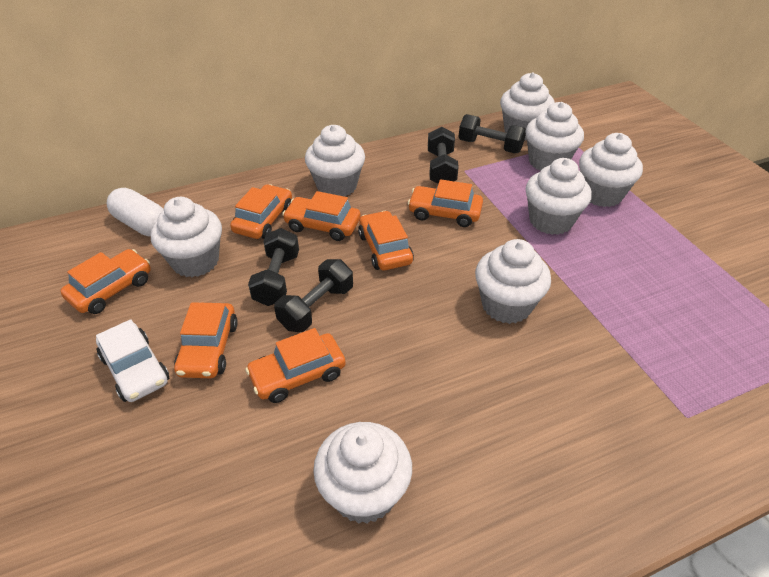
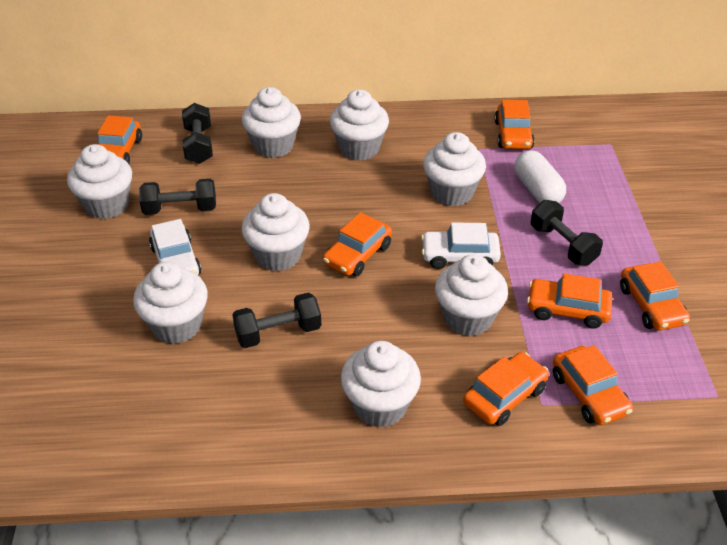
white car: 1 -> 2

